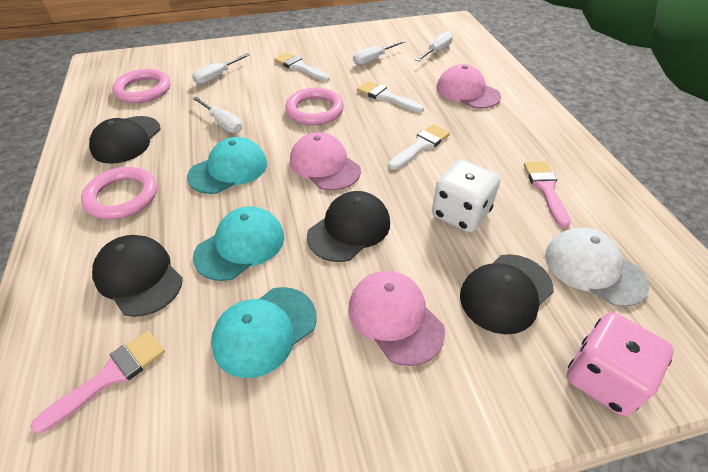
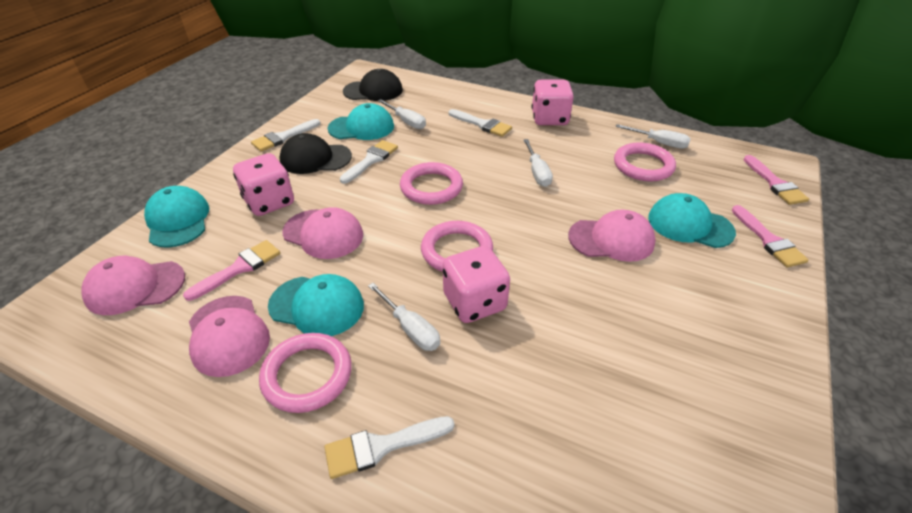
black cap: 4 -> 2
pink brush: 2 -> 3
pink cap: 3 -> 4
pink dice: 1 -> 3
pink ring: 3 -> 4
turquoise cap: 3 -> 4
white brush: 3 -> 4
white cap: 1 -> 0
white dice: 1 -> 0

